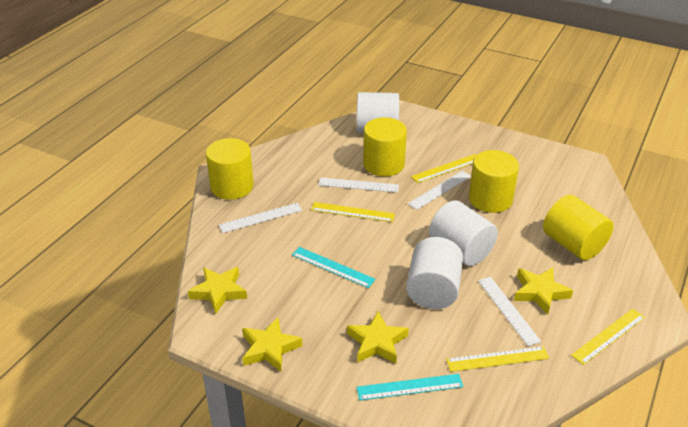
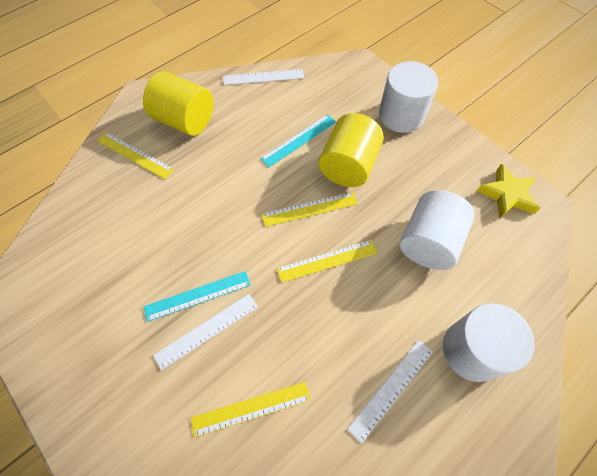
white ruler: 4 -> 3
yellow cylinder: 4 -> 2
yellow star: 4 -> 1

